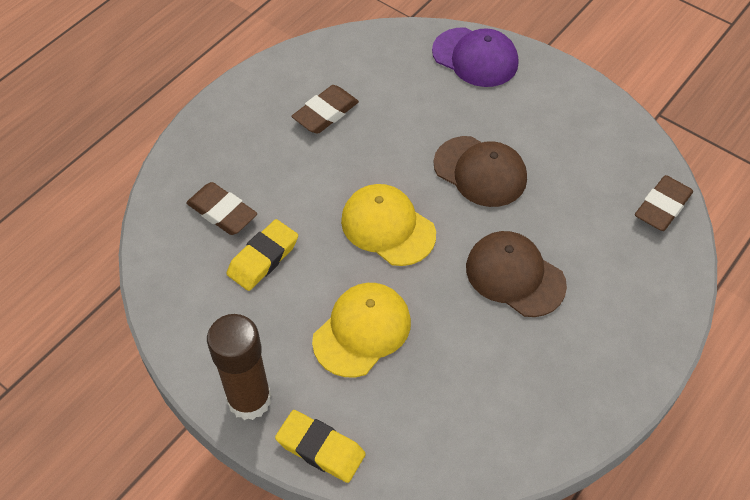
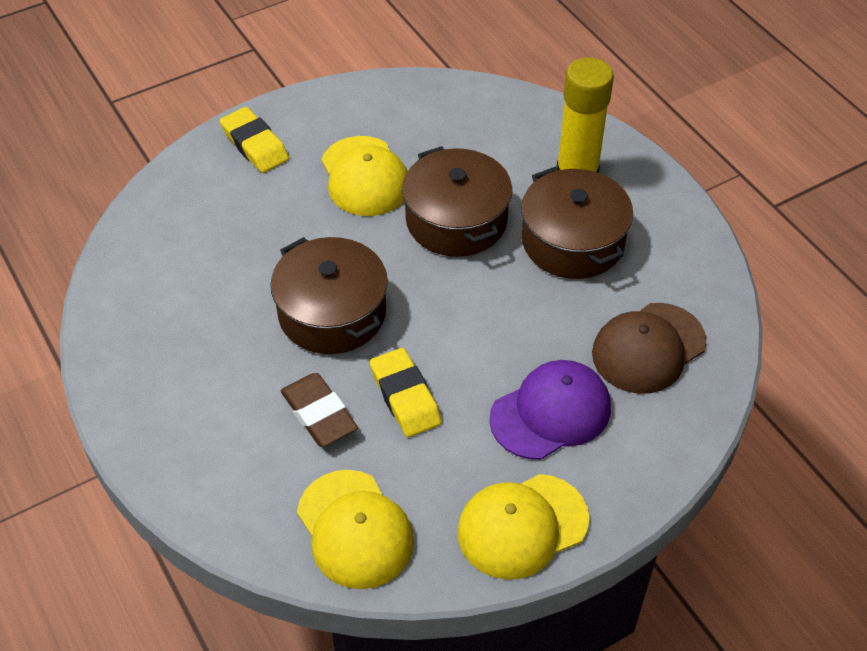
brown cap: 2 -> 1
brown eraser: 3 -> 1
brown glue stick: 1 -> 0
brown pot: 0 -> 3
yellow cap: 2 -> 3
yellow glue stick: 0 -> 1

